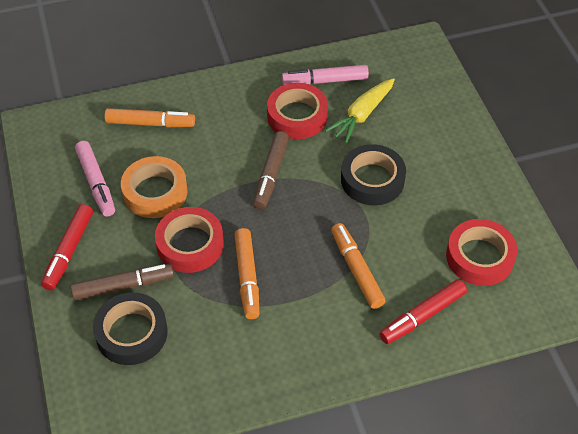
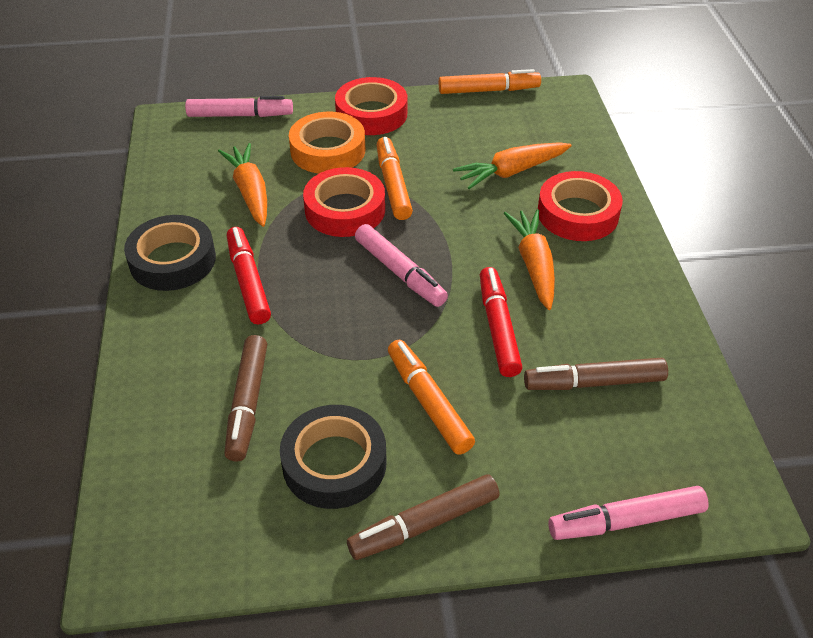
brown marker: 2 -> 3
orange carrot: 0 -> 3
pink marker: 2 -> 3
yellow carrot: 1 -> 0

